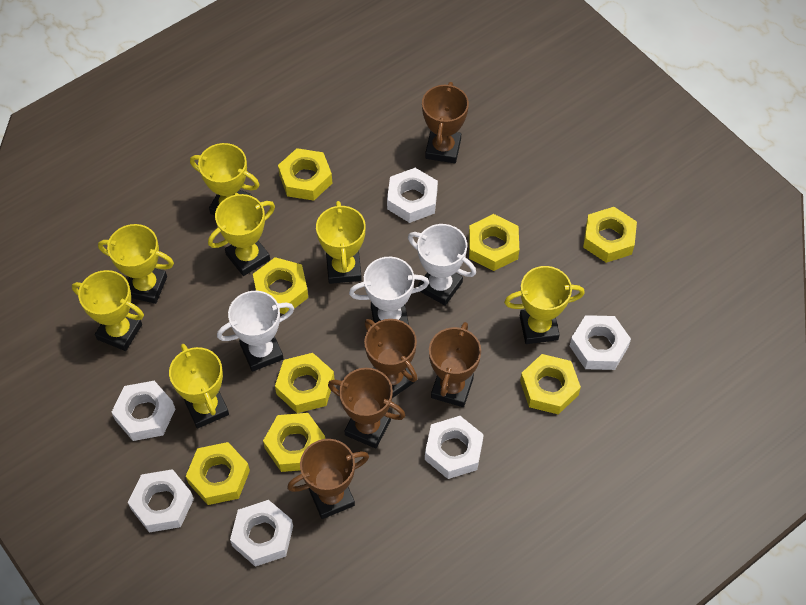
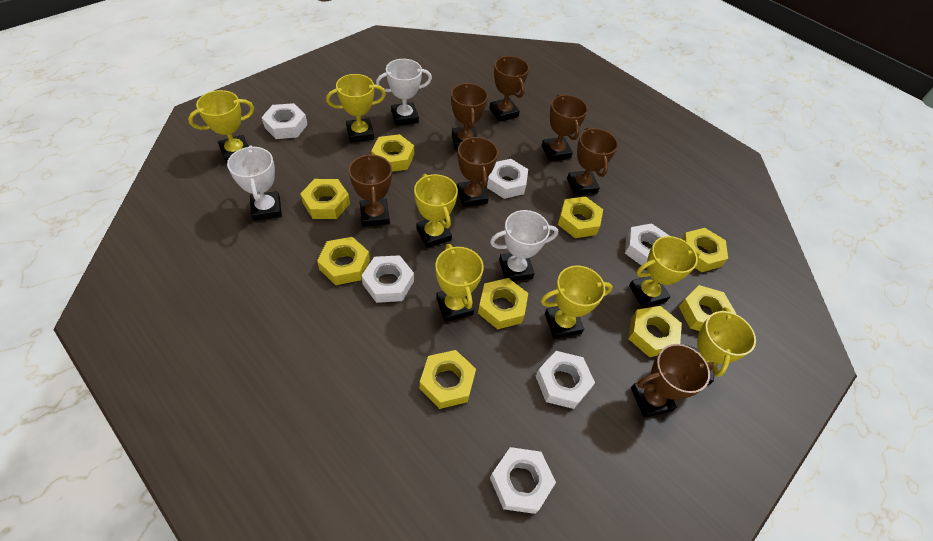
brown trophy: 5 -> 7
yellow nut: 8 -> 9

